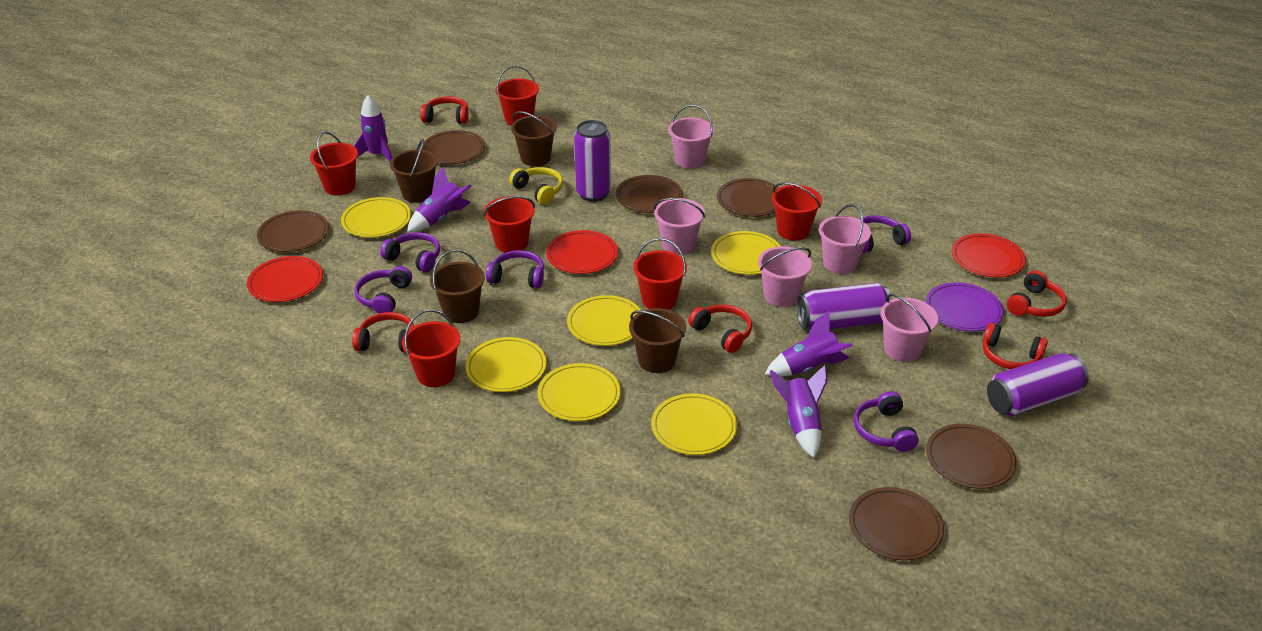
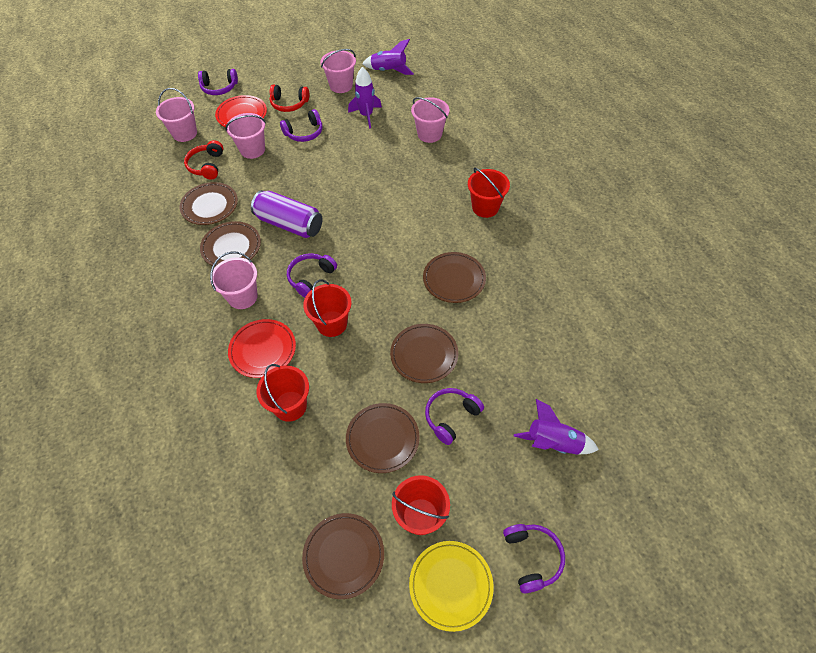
brown bucket: 4 -> 0
purple can: 3 -> 1
purple plate: 1 -> 0
purple rocket: 4 -> 3
red bucket: 6 -> 4
red headphones: 5 -> 2
red plate: 3 -> 2
yellow headphones: 1 -> 0
yellow plate: 6 -> 1

